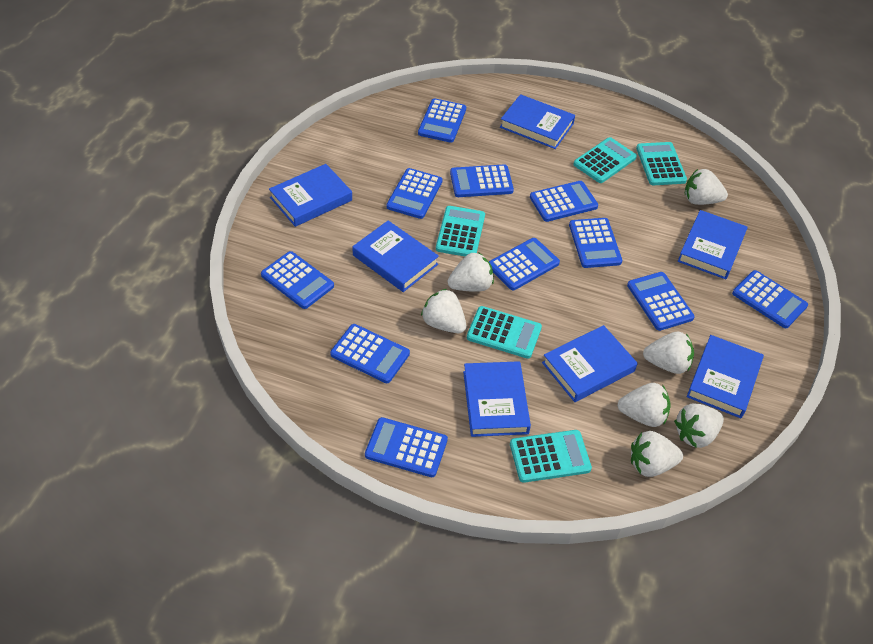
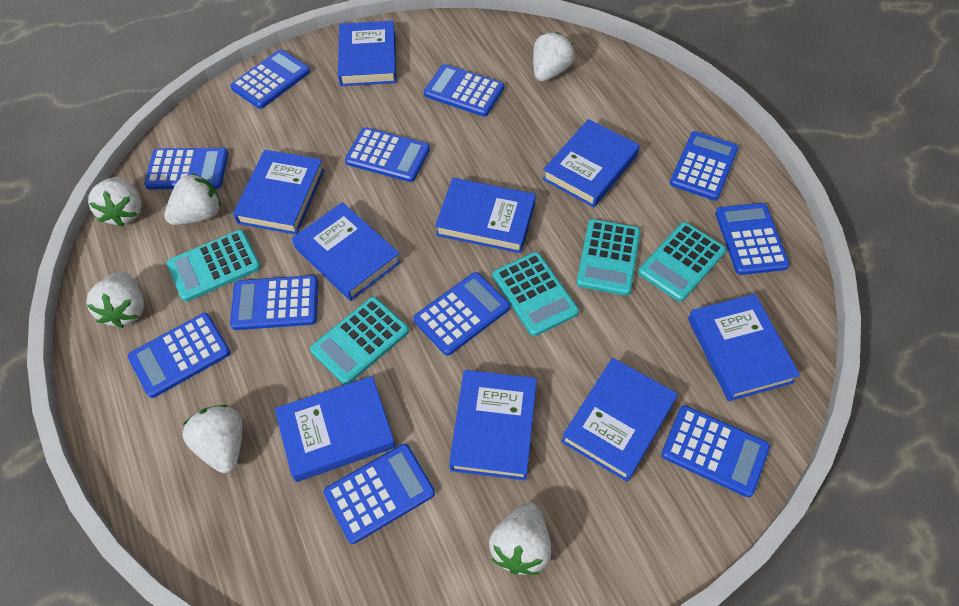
blue book: 7 -> 9
white strawberry: 7 -> 6

